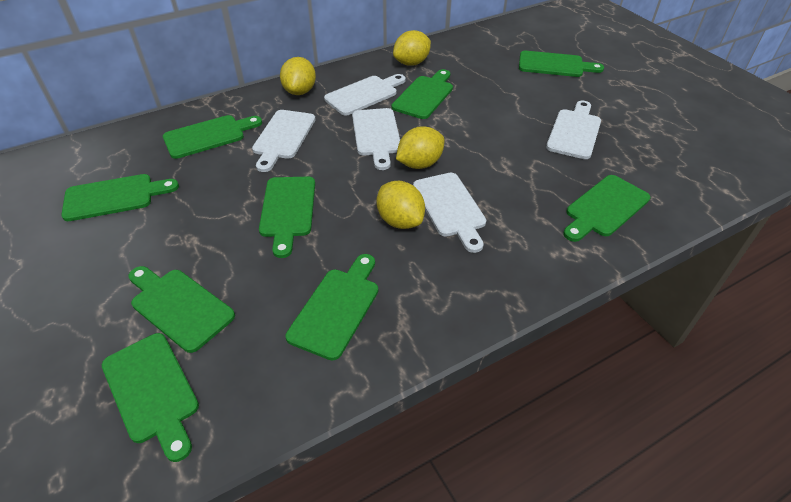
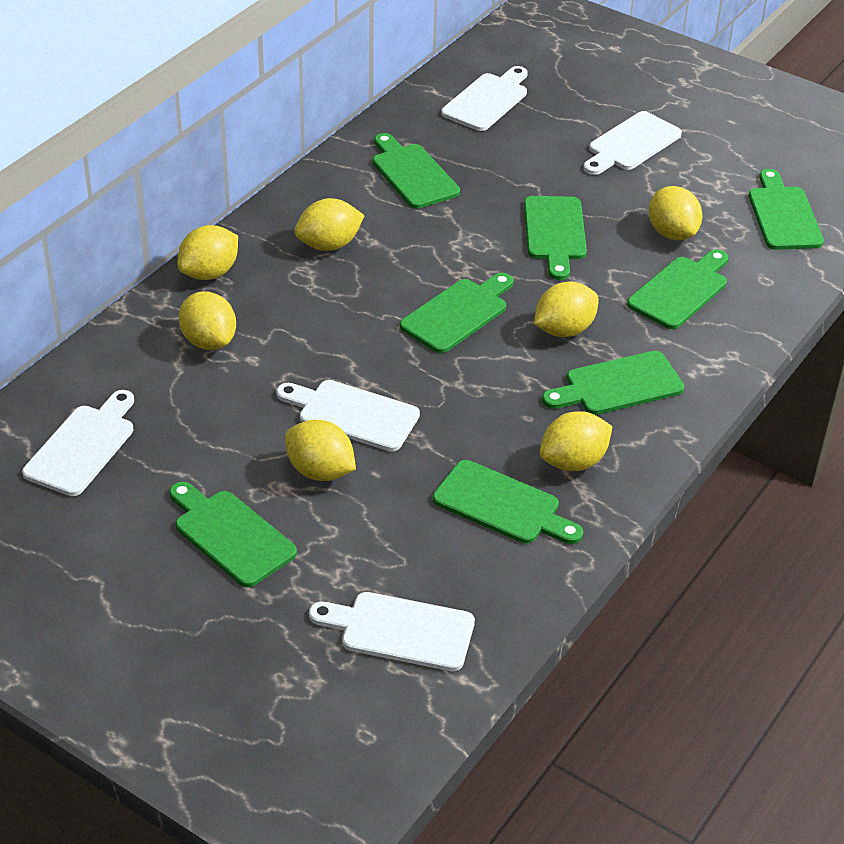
green cutting board: 9 -> 8
yellow lemon: 4 -> 7

